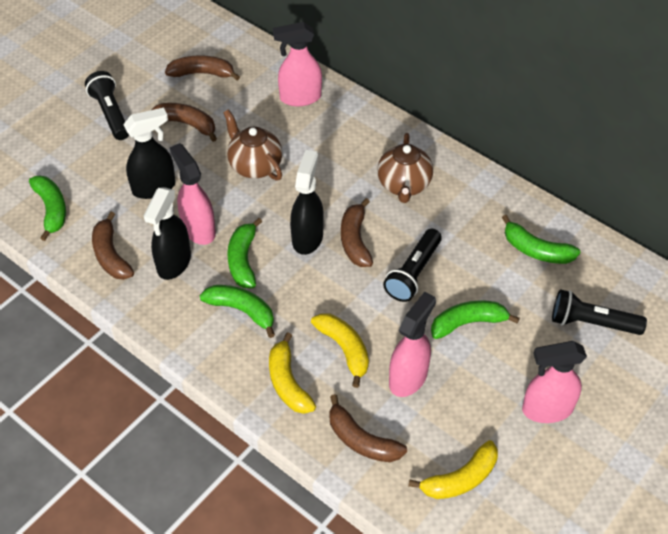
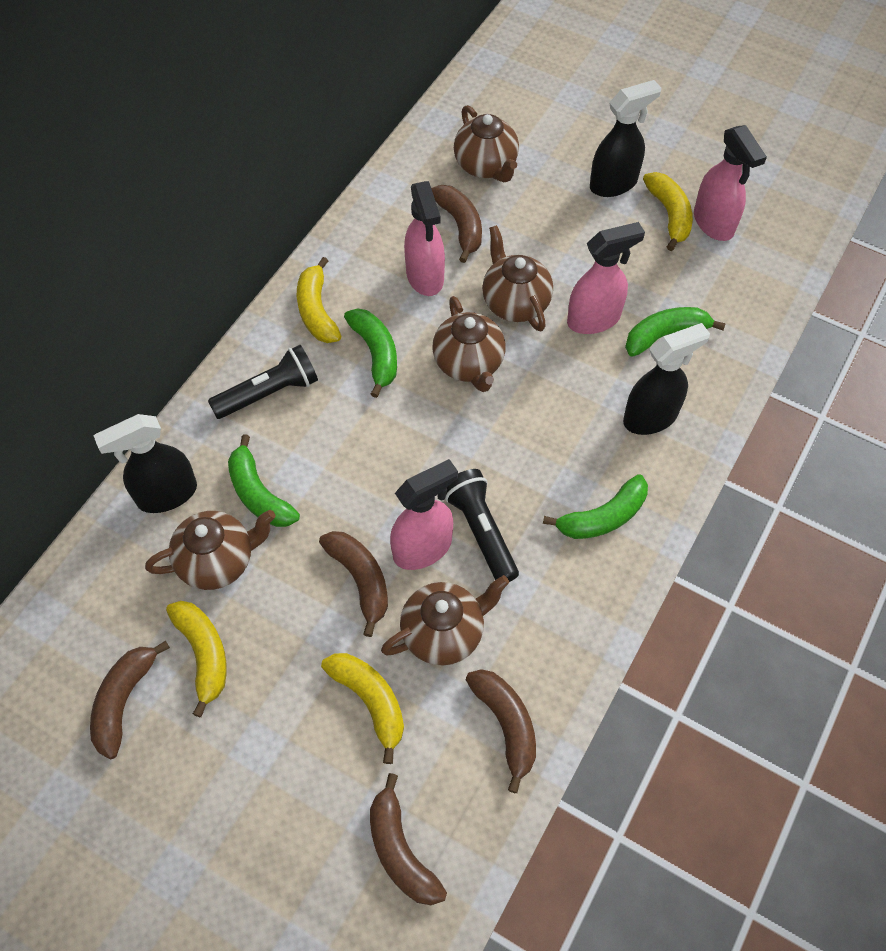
black flashlight: 3 -> 2
brown teapot: 2 -> 5
green banana: 5 -> 4
yellow banana: 3 -> 4

